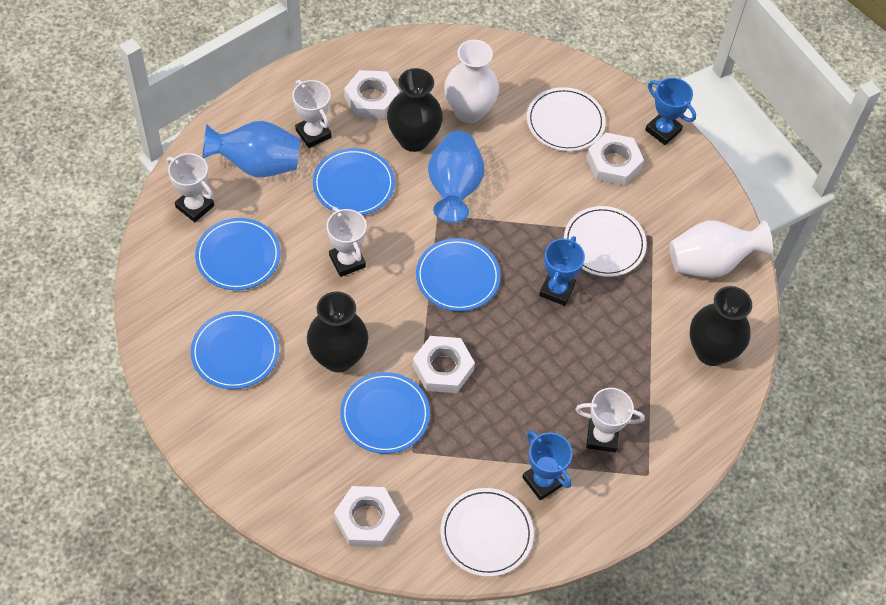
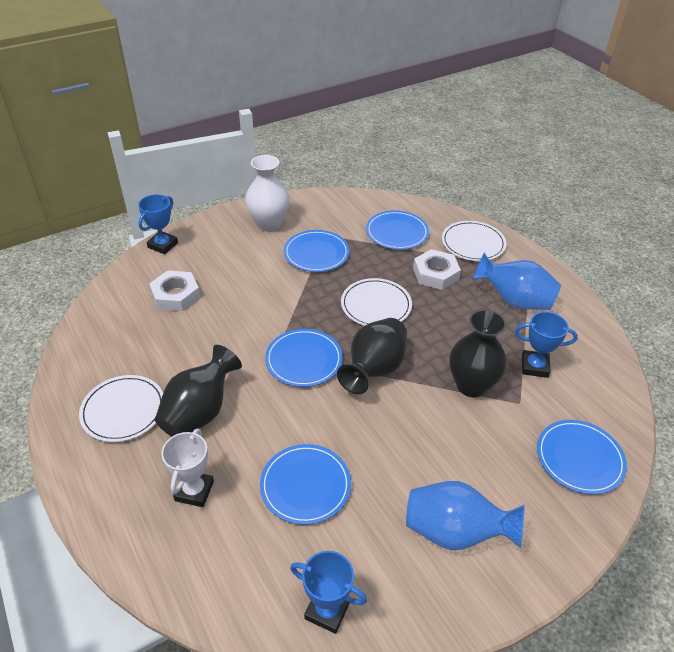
white nut: 4 -> 2
white trophy: 4 -> 1
white vase: 2 -> 1

